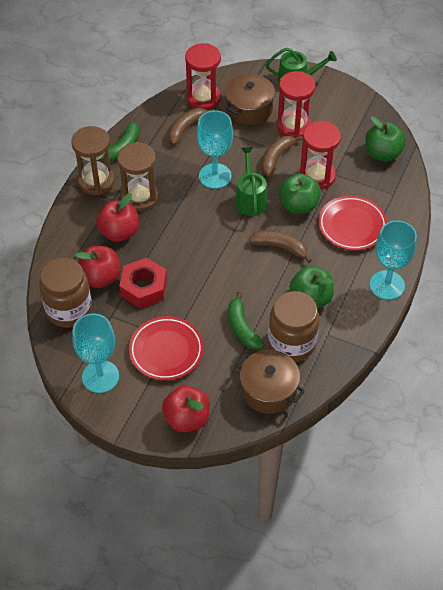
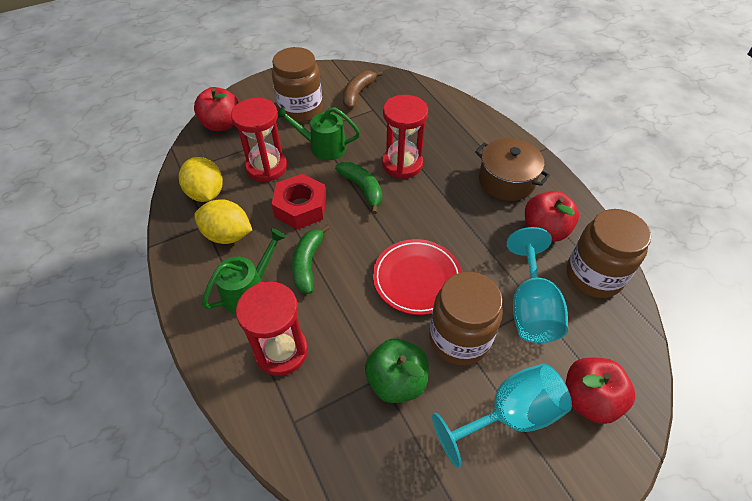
brown banana: 3 -> 1
brown hourglass: 2 -> 0
brown jar: 2 -> 3
brown pot: 2 -> 1
green apple: 3 -> 1
red plate: 2 -> 1
turquoise goblet: 3 -> 2
yellow lemon: 0 -> 2

